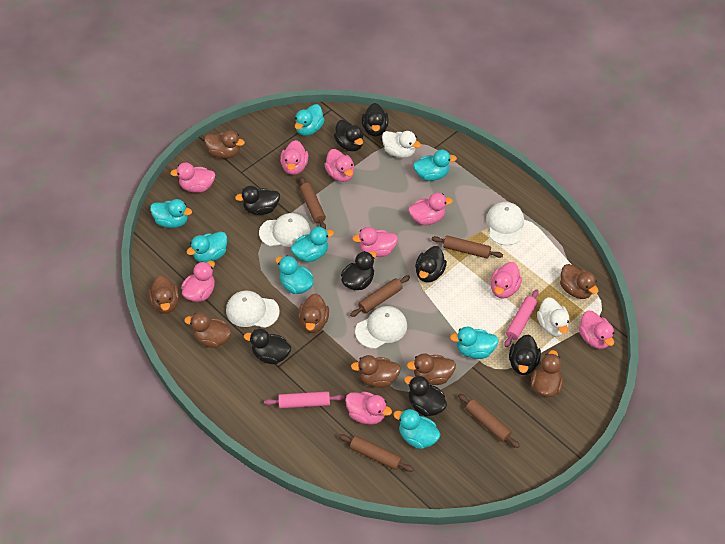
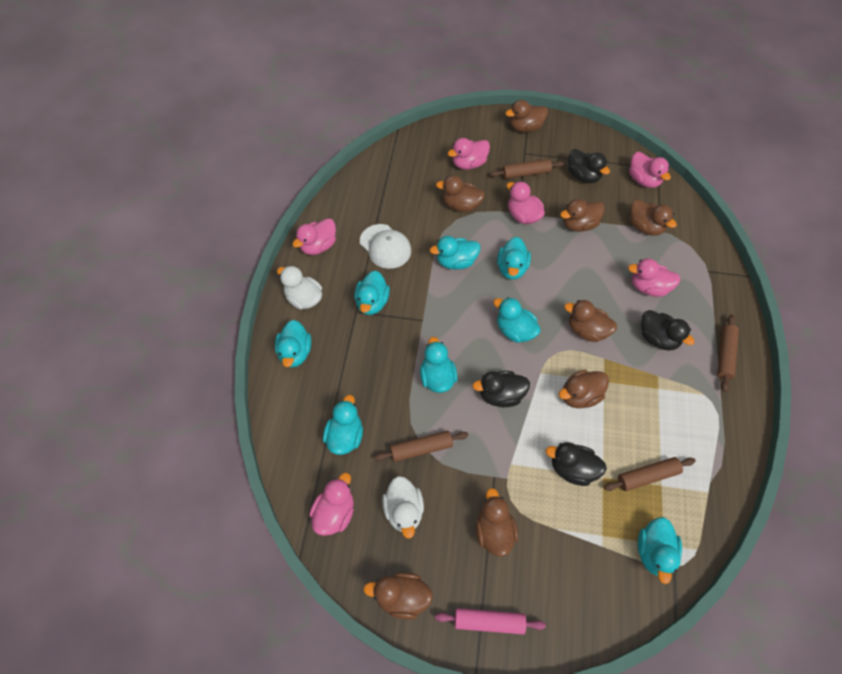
black duck: 8 -> 4
brown rolling pin: 5 -> 4
pink duck: 9 -> 6
pink rolling pin: 2 -> 1
white cap: 4 -> 1

